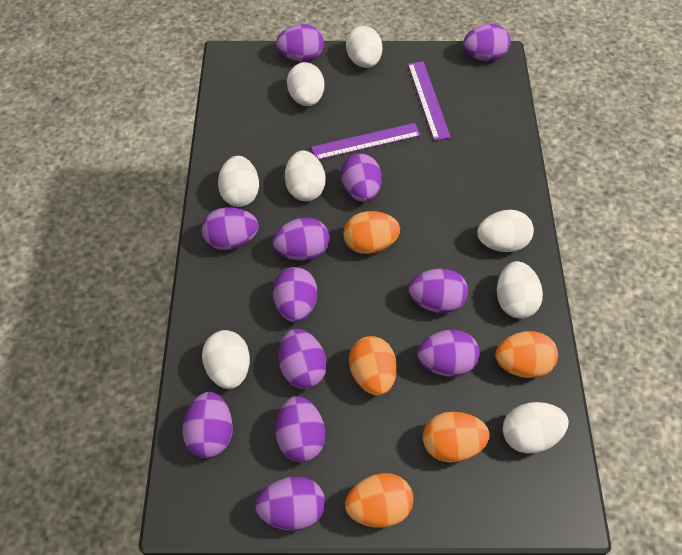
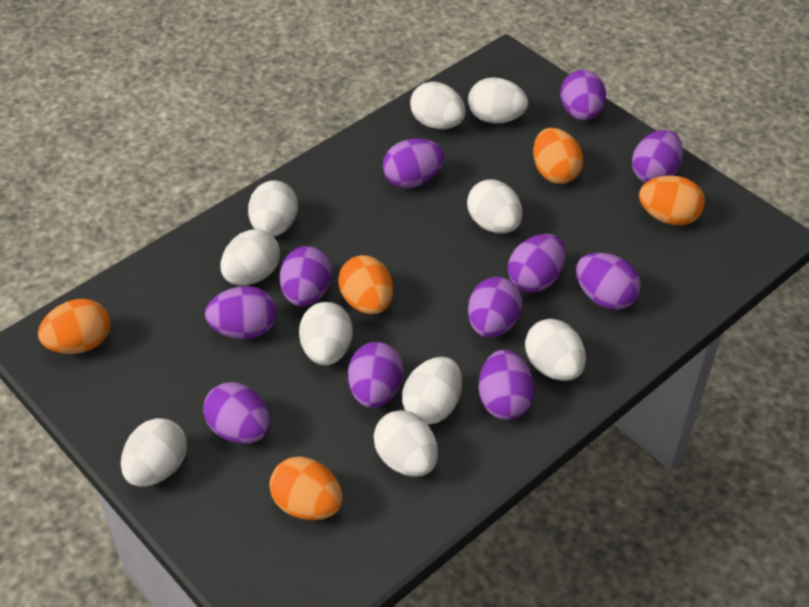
purple egg: 12 -> 11
purple ruler: 2 -> 0
white egg: 8 -> 10

